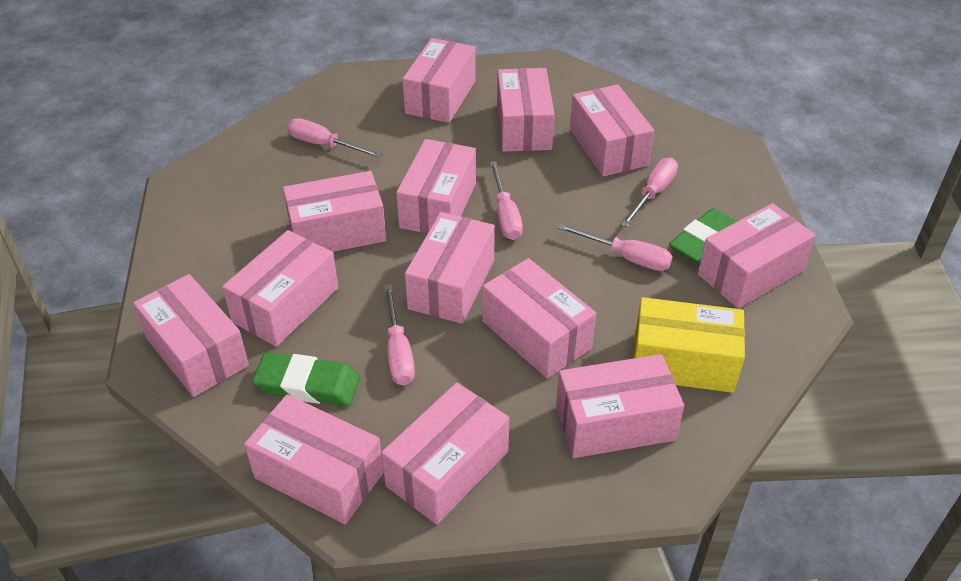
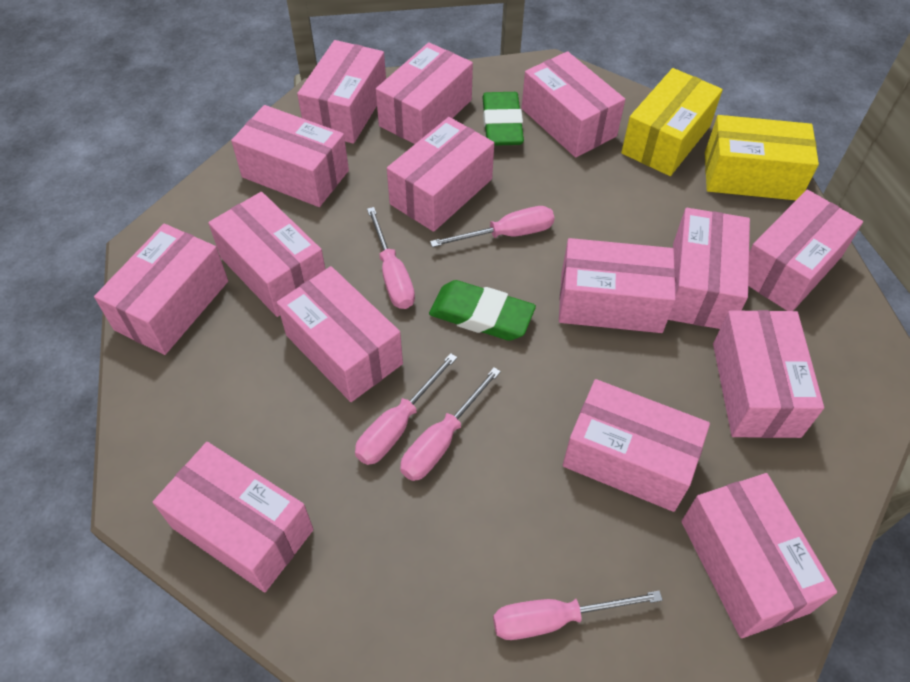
pink box: 13 -> 15
yellow box: 1 -> 2

